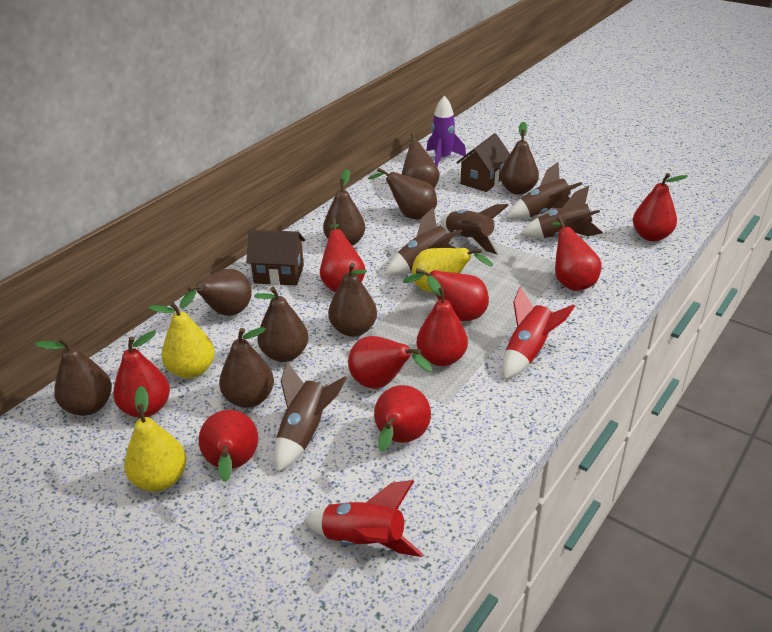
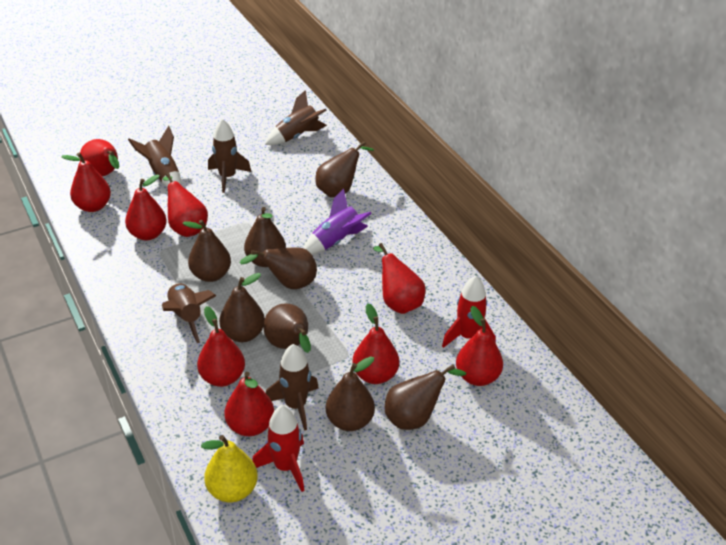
brown house: 2 -> 0
brown pear: 9 -> 8
yellow pear: 3 -> 1

